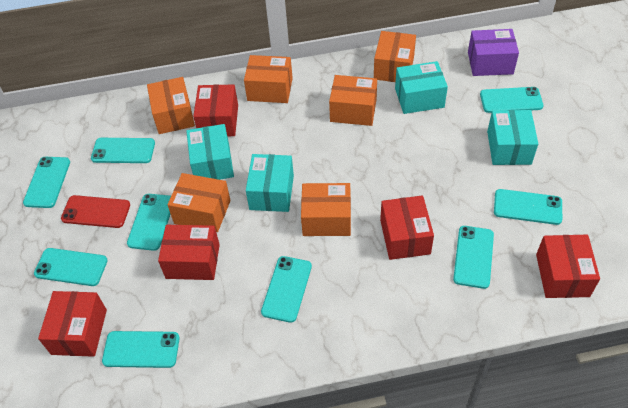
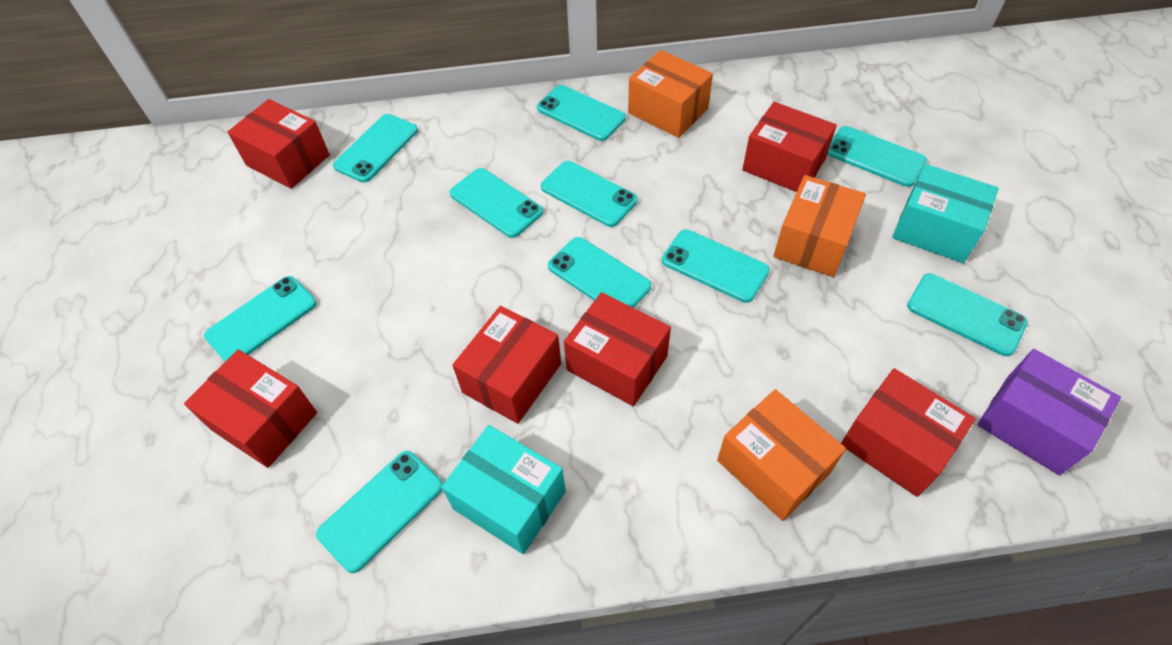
orange box: 6 -> 3
red box: 5 -> 6
red phone: 1 -> 0
turquoise box: 4 -> 2
turquoise phone: 9 -> 10

